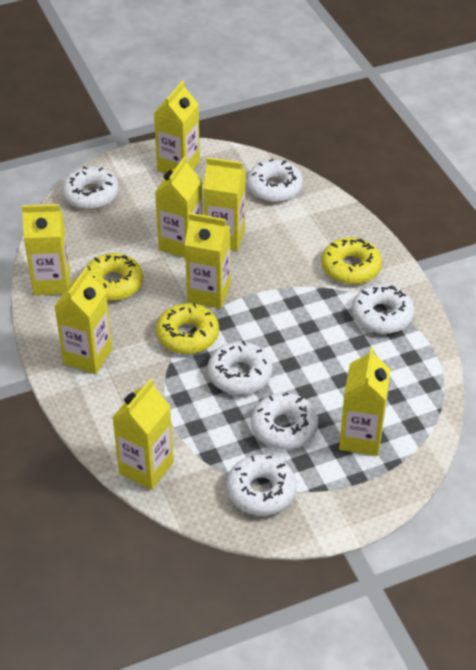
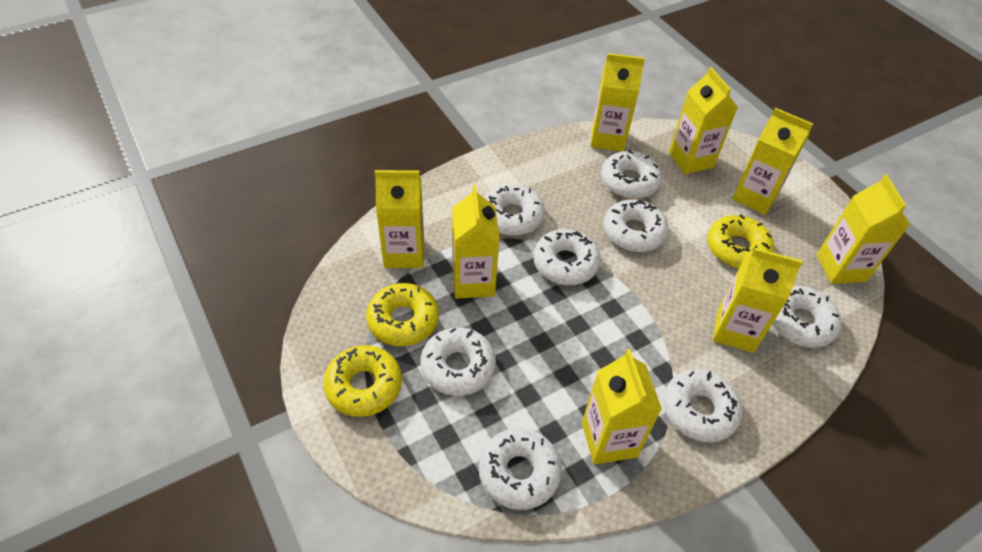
white donut: 6 -> 8

